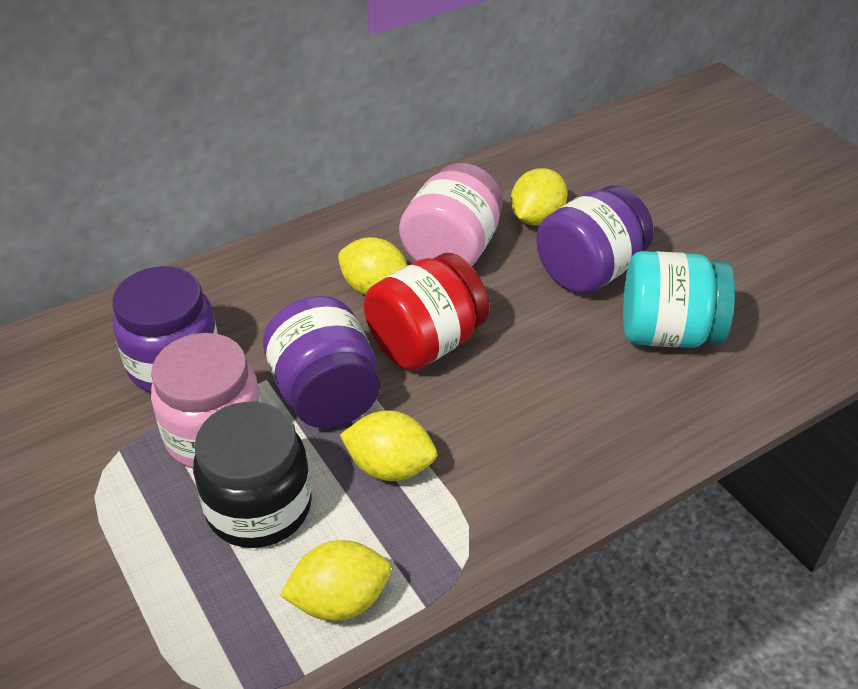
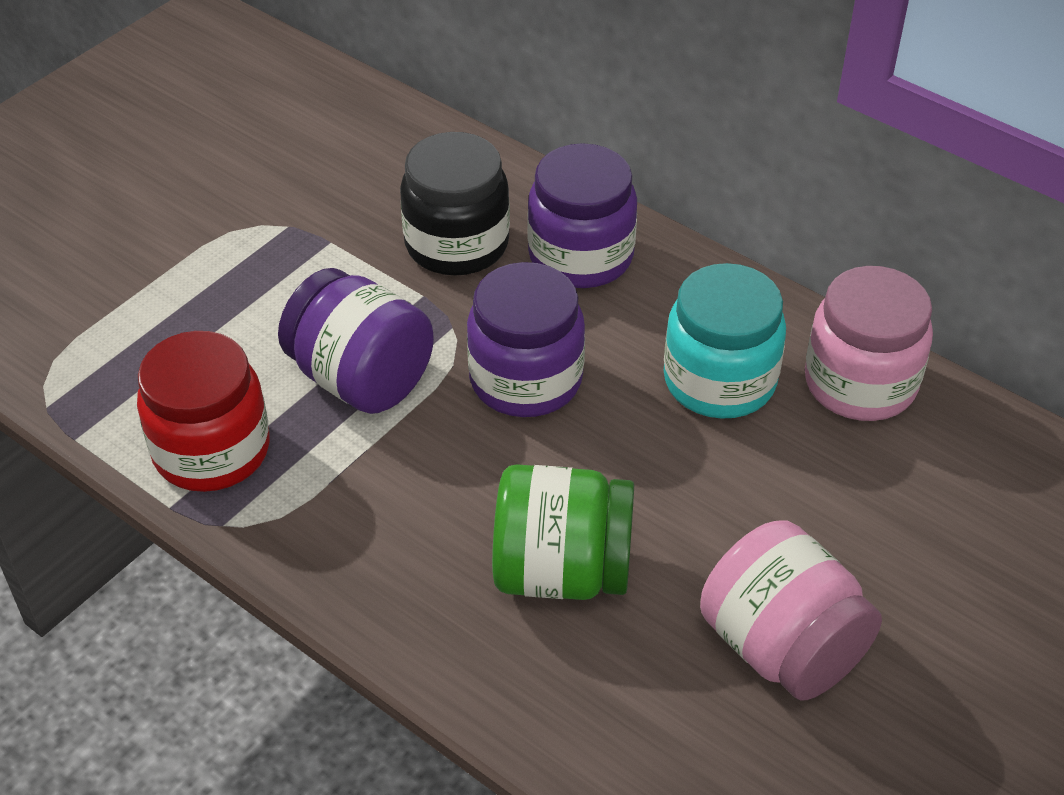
green jar: 0 -> 1
yellow lemon: 4 -> 0

